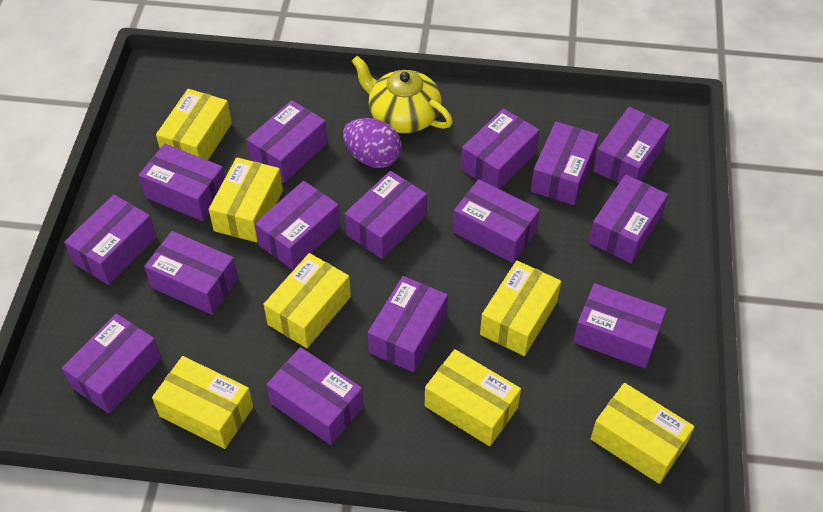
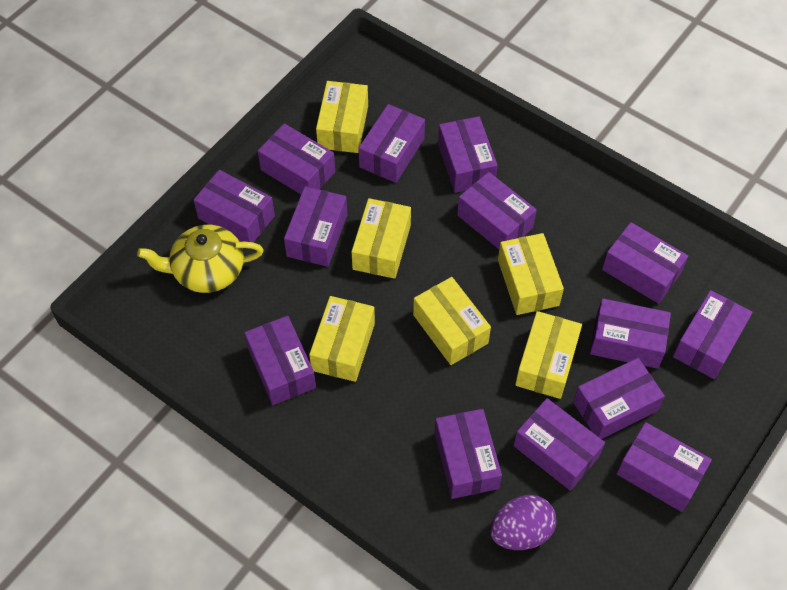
purple box: 15 -> 14
yellow box: 7 -> 6

